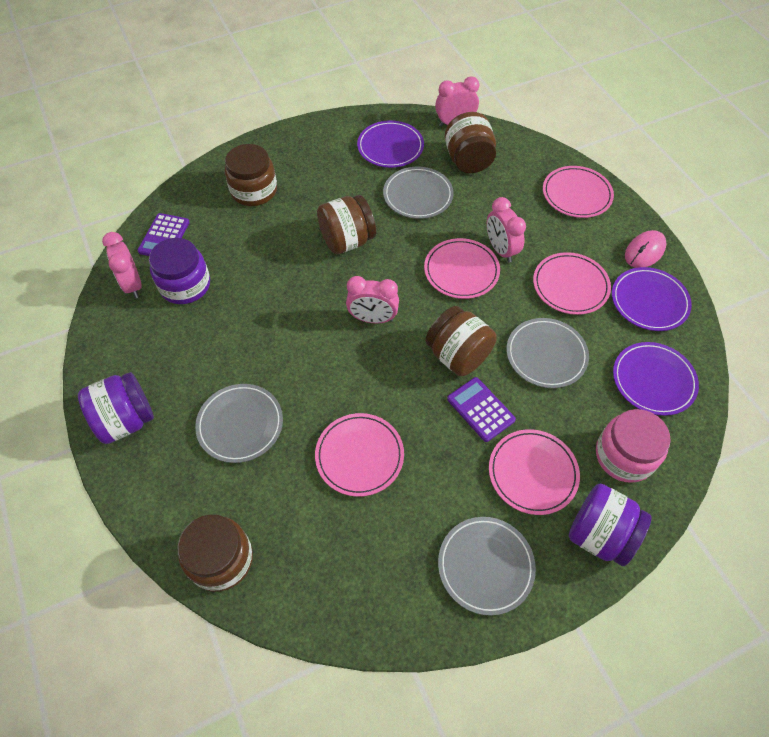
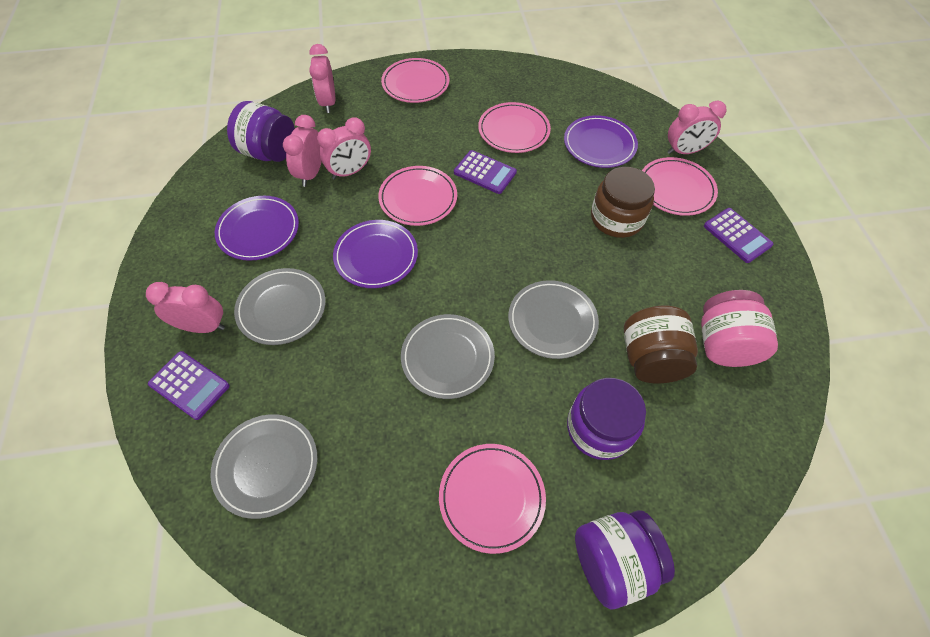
brown jar: 5 -> 2
pink clock: 4 -> 5
pink mouse: 1 -> 0
purple calculator: 2 -> 3

